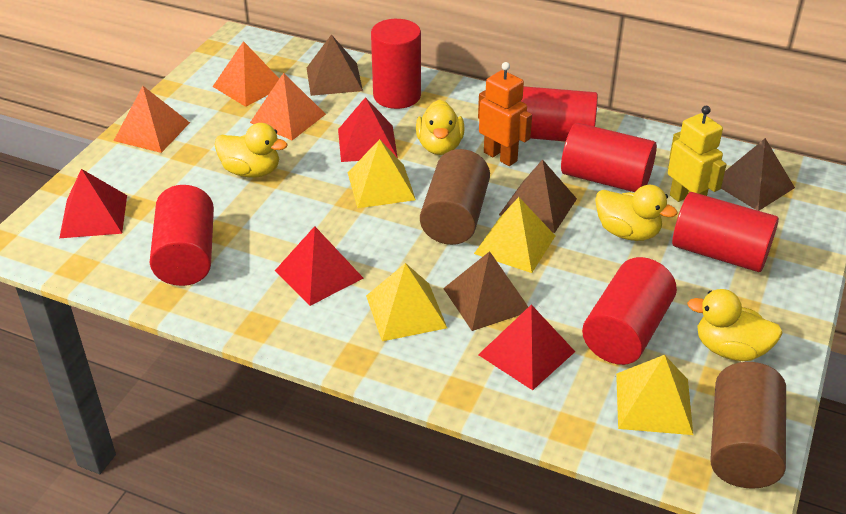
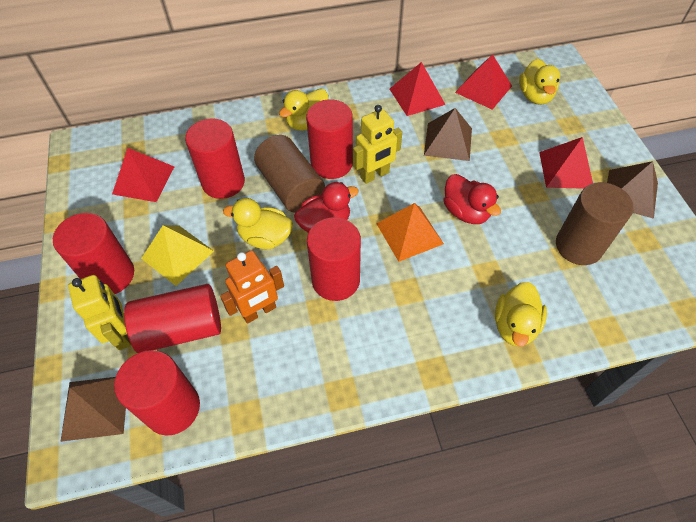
brown pyramid: 4 -> 3
orange pyramid: 3 -> 1
red duck: 0 -> 2
yellow pyramid: 4 -> 1
yellow robot: 1 -> 2

